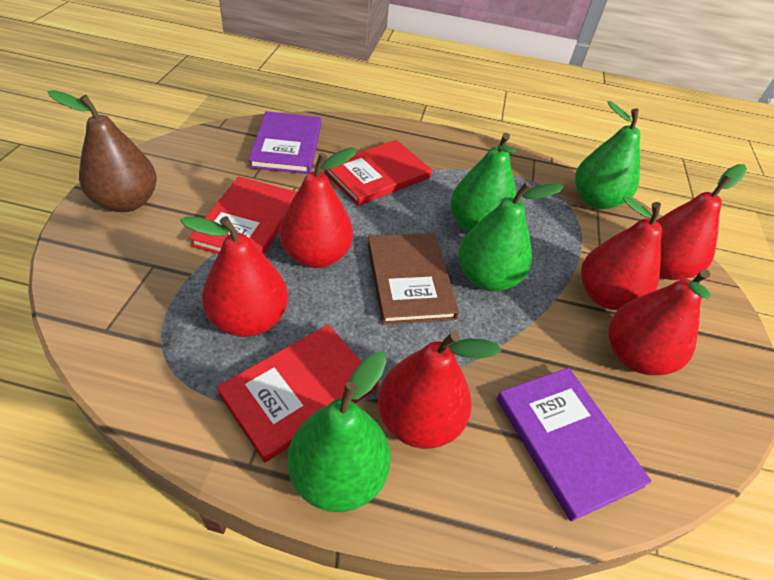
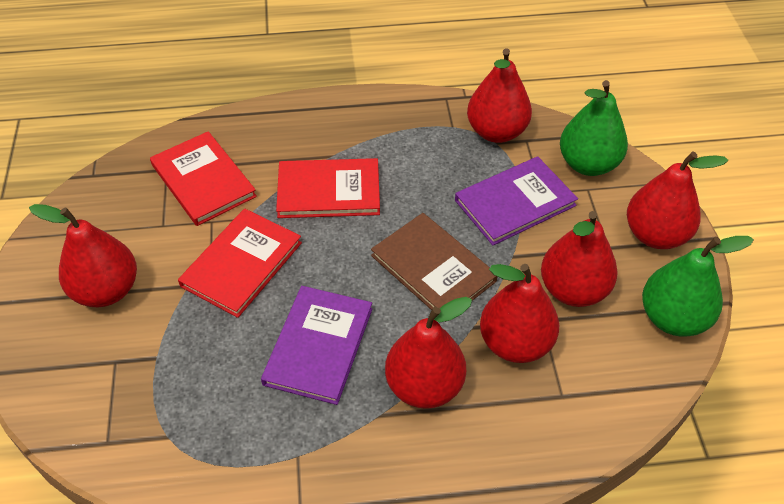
brown pear: 1 -> 0
green pear: 4 -> 2

